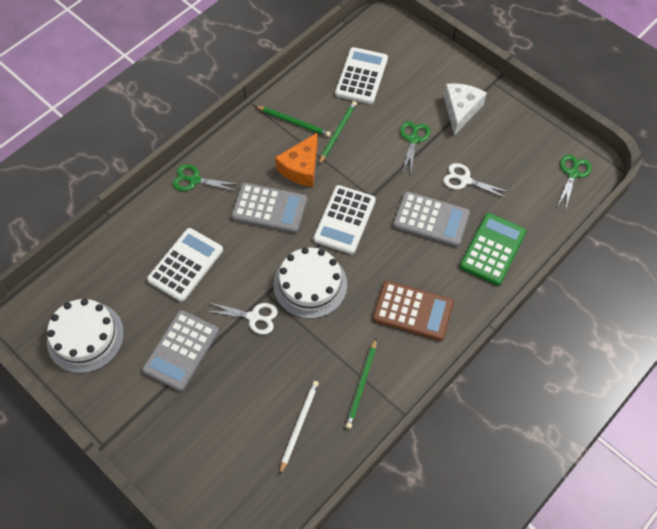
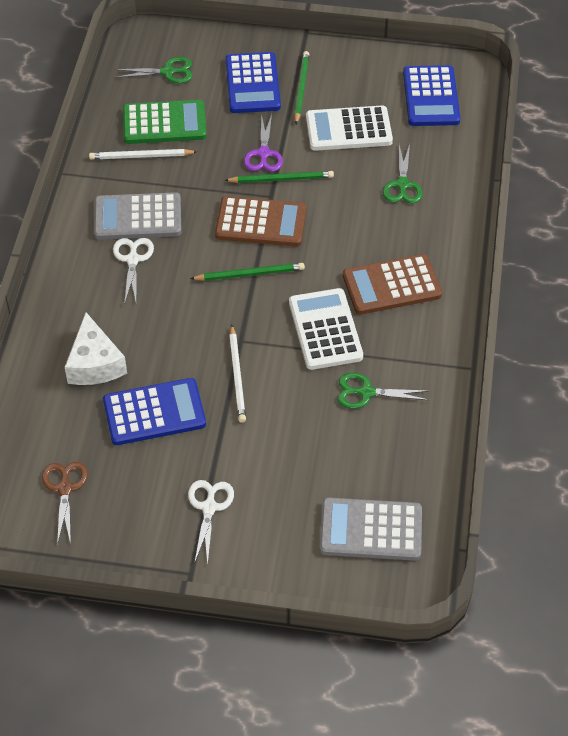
blue calculator: 0 -> 3
brown calculator: 1 -> 2
brown scissors: 0 -> 1
grey calculator: 3 -> 2
orange cheese: 1 -> 0
purple scissors: 0 -> 1
white cake: 2 -> 0
white calculator: 3 -> 2
white pencil: 1 -> 2

